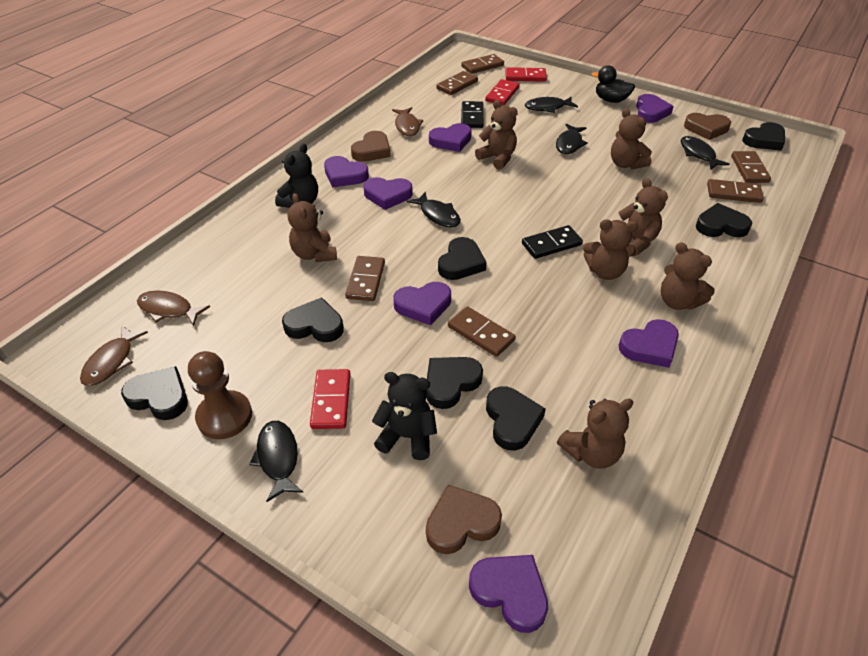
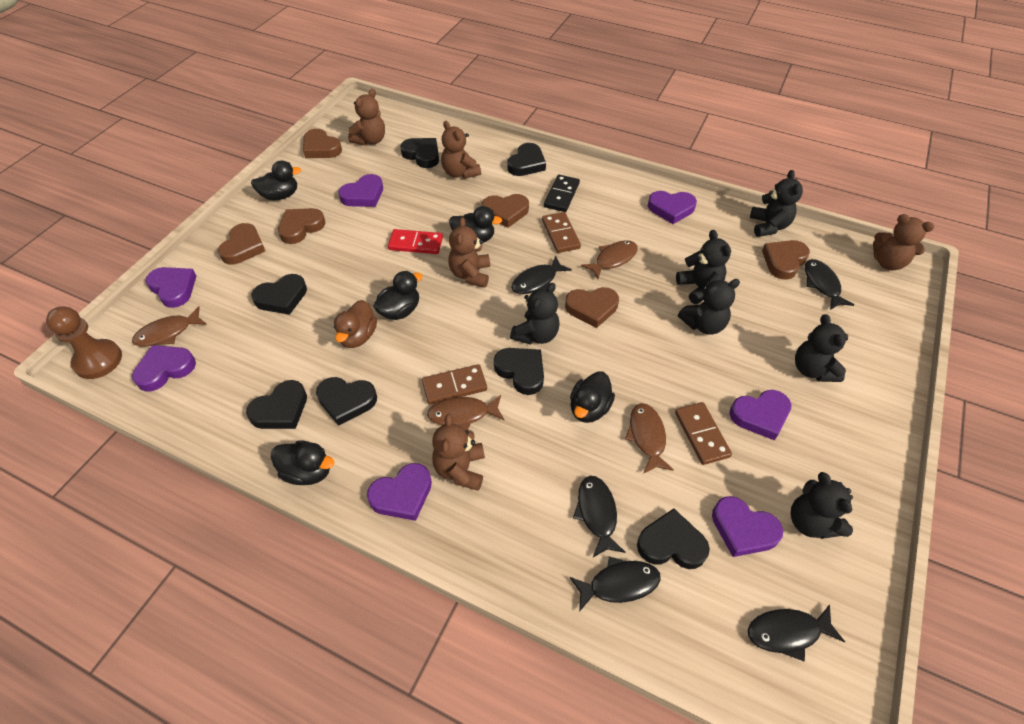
black domino: 2 -> 1
black duck: 1 -> 5
black teddy bear: 2 -> 6
brown domino: 6 -> 3
brown duck: 0 -> 1
brown fish: 3 -> 4
brown heart: 3 -> 6
brown teddy bear: 7 -> 5
red domino: 3 -> 1

